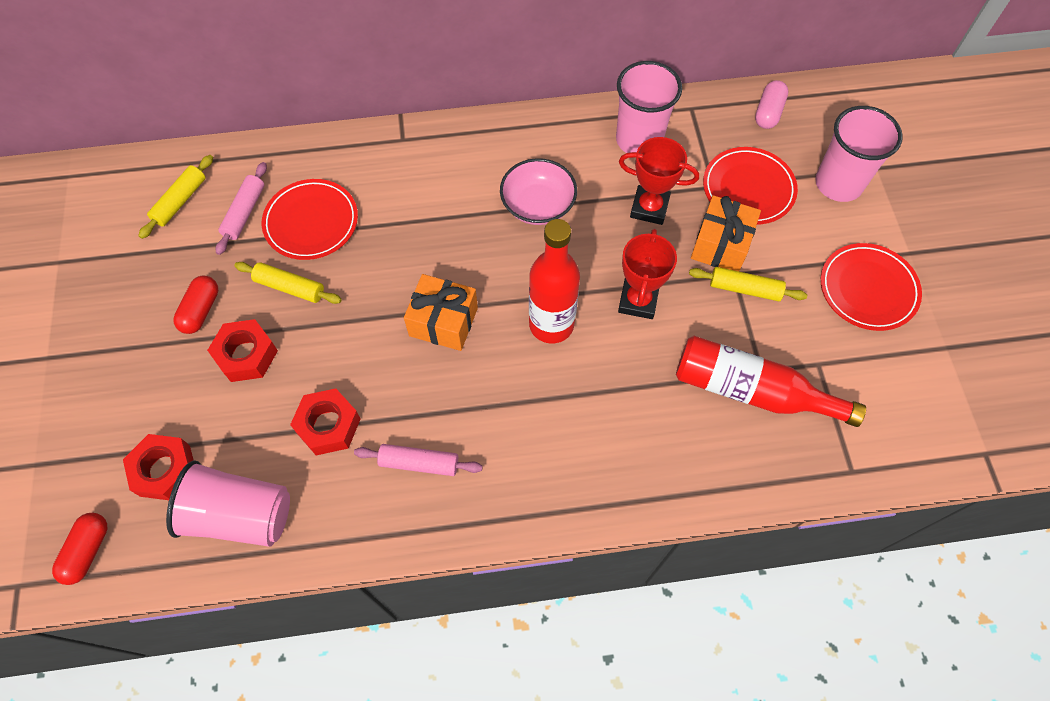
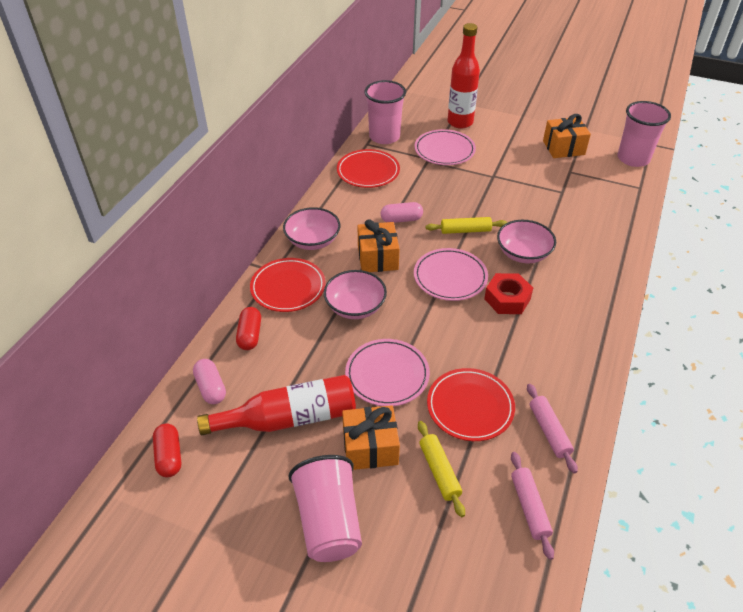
orange gift: 2 -> 3
pink bowl: 1 -> 3
pink capsule: 1 -> 2
pink plate: 0 -> 3
red nut: 3 -> 1
red trophy: 2 -> 0
yellow rolling pin: 3 -> 2

